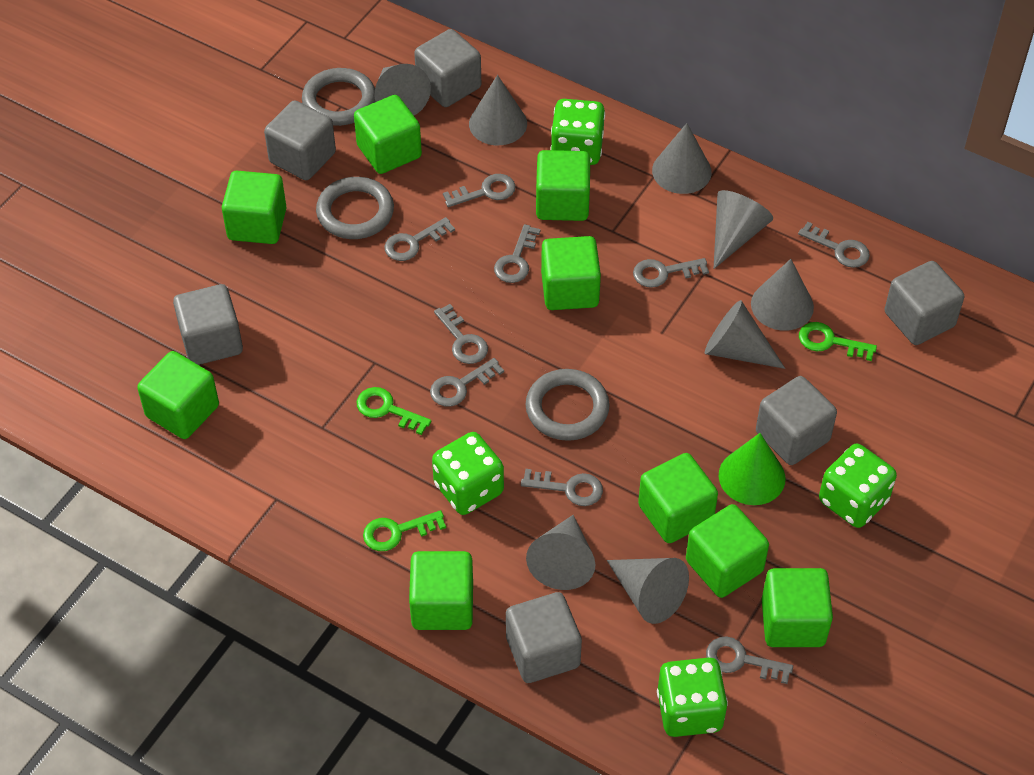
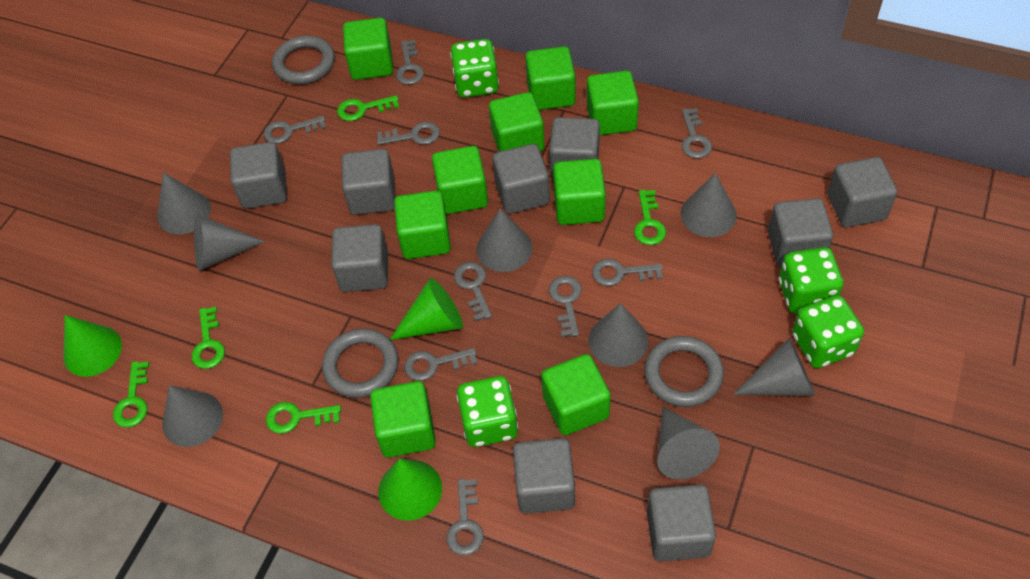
green cone: 1 -> 3
green key: 3 -> 5
grey cube: 6 -> 9

